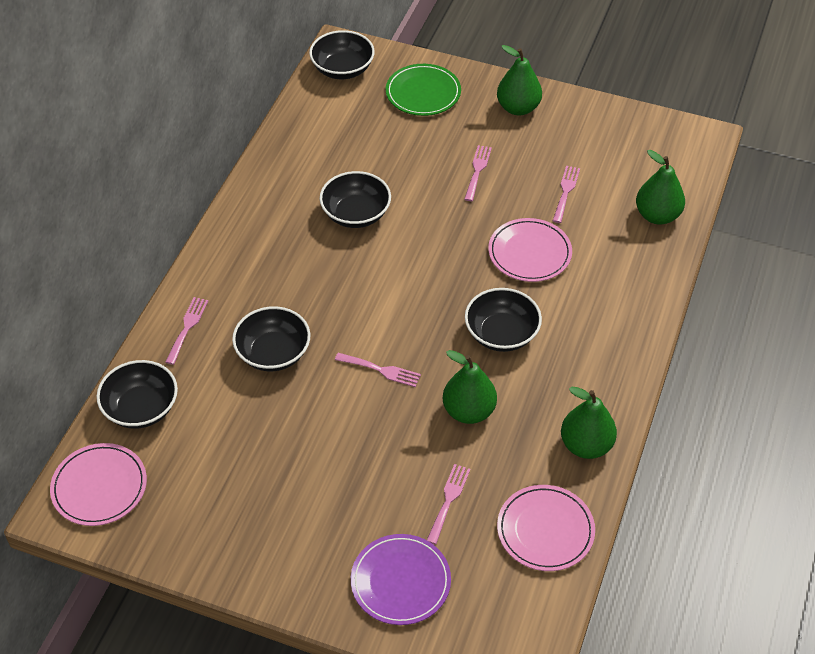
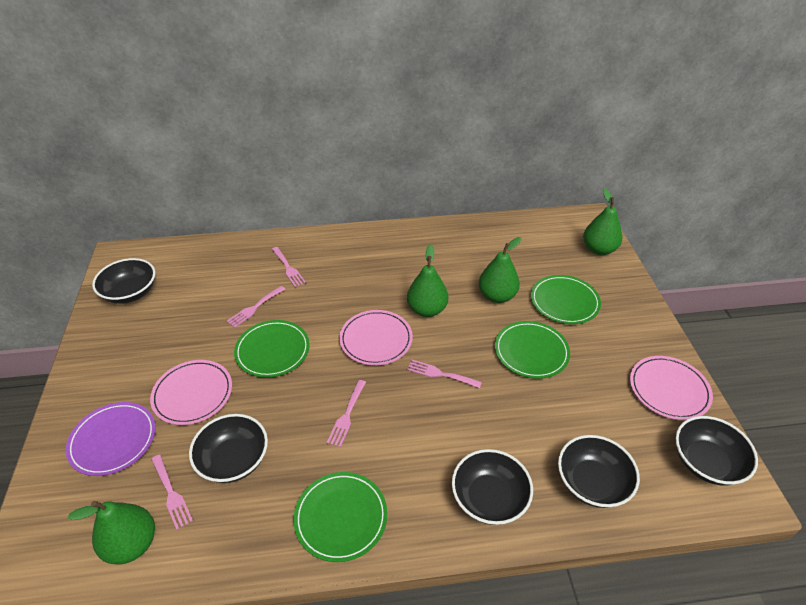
green plate: 1 -> 4

